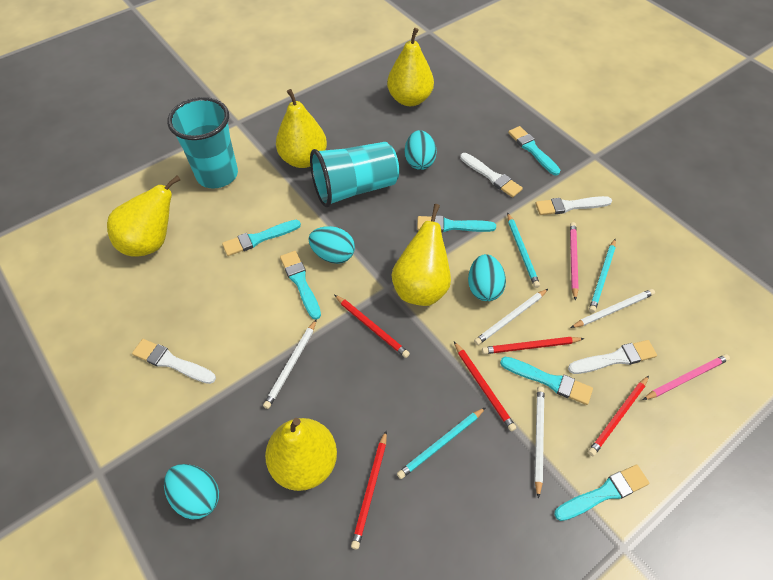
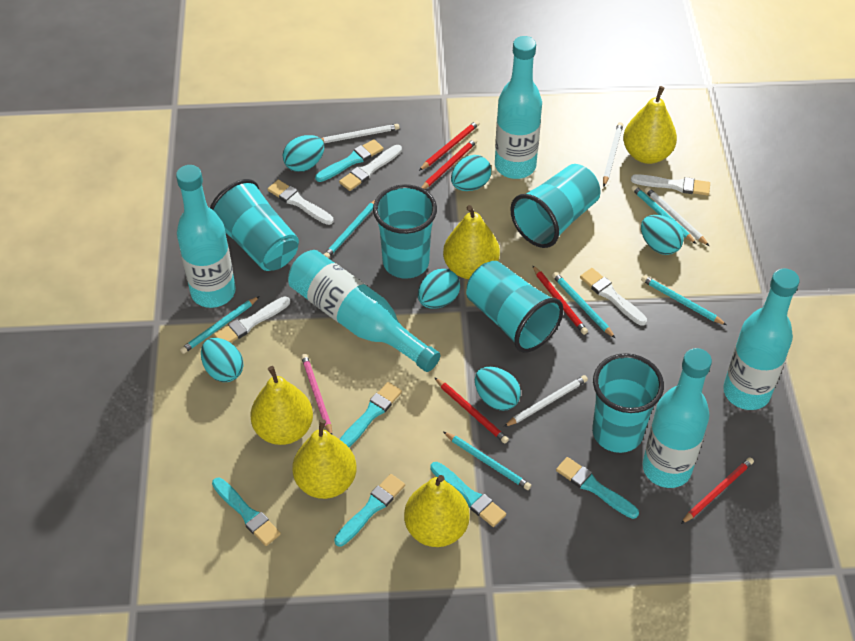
pink pencil: 2 -> 1
turquoise bottle: 0 -> 5
turquoise cup: 2 -> 5
turquoise egg: 4 -> 6
turquoise pencil: 3 -> 6
white brush: 4 -> 5

